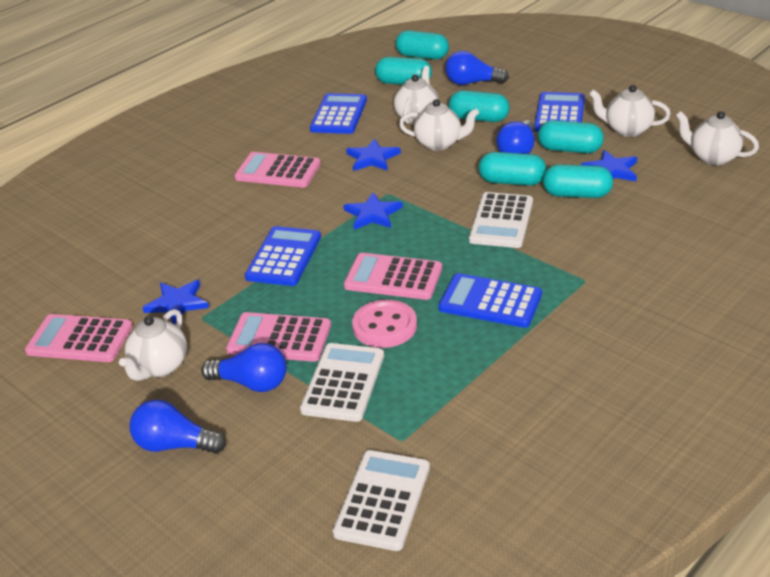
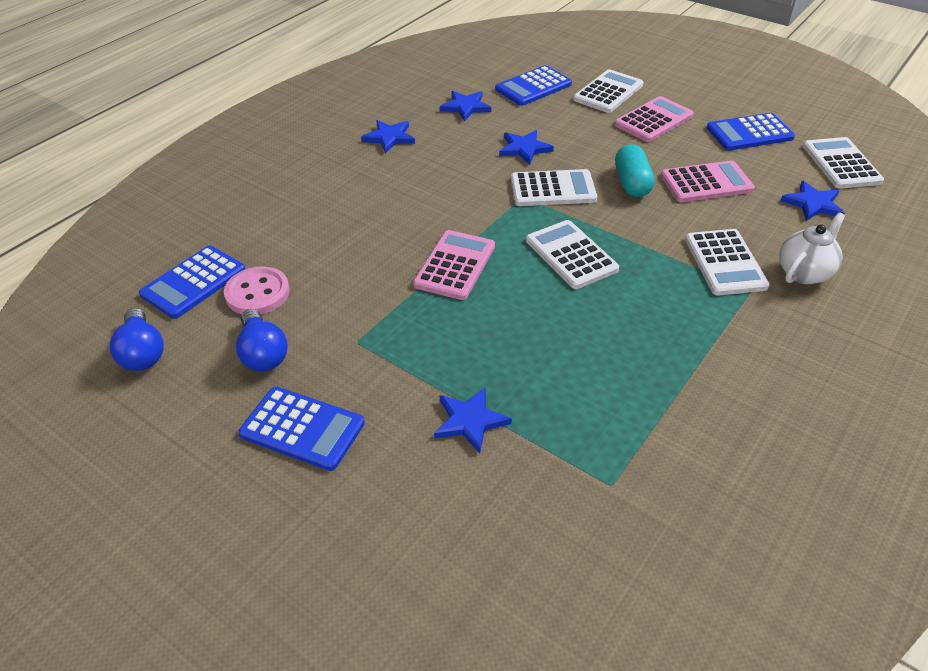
blue light bulb: 4 -> 2
blue star: 4 -> 5
pink calculator: 4 -> 3
turquoise capsule: 6 -> 1
white calculator: 3 -> 5
white teapot: 5 -> 1

